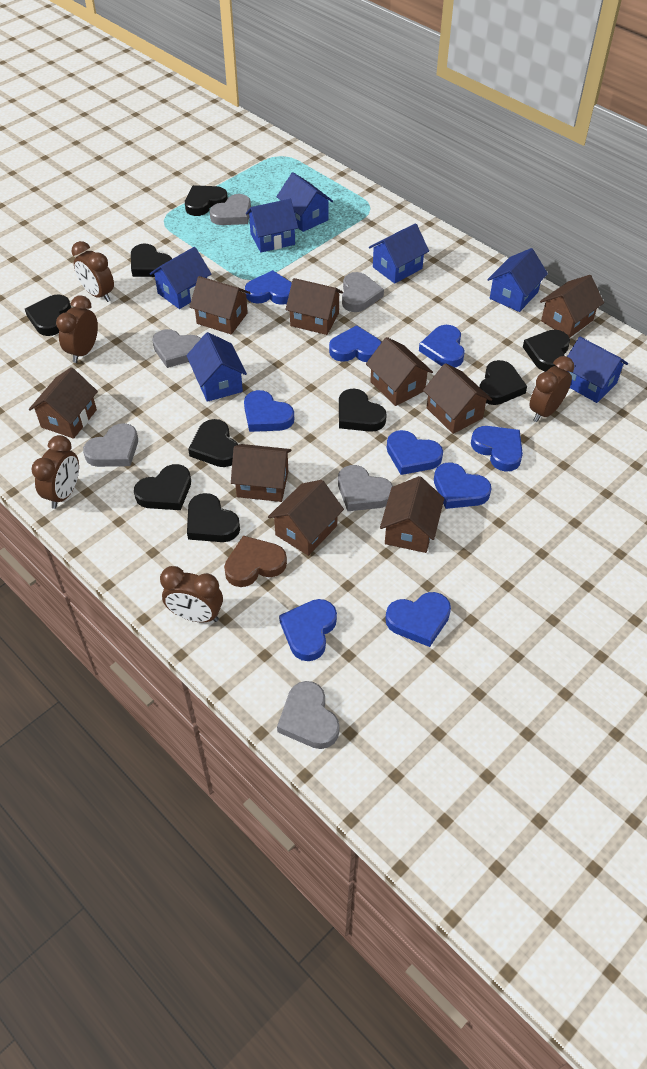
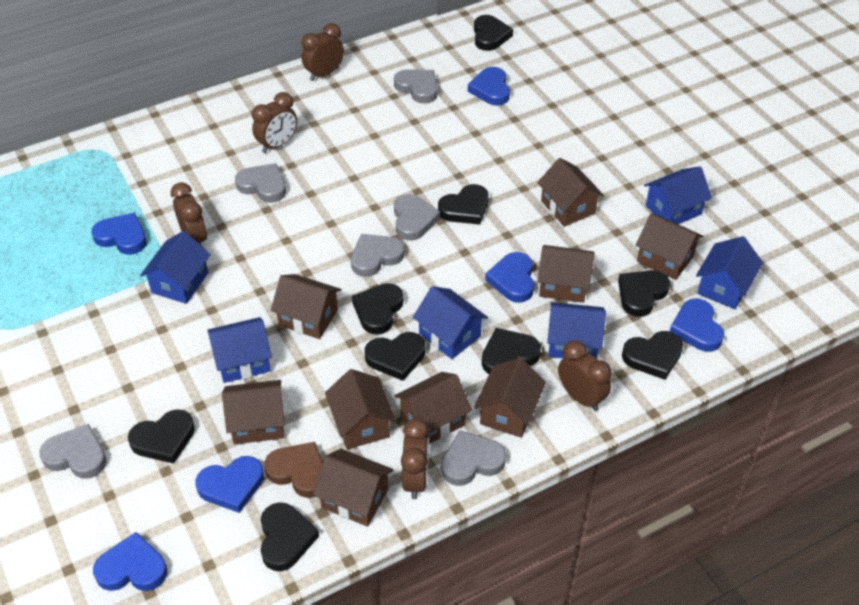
blue heart: 9 -> 6
blue house: 7 -> 6

